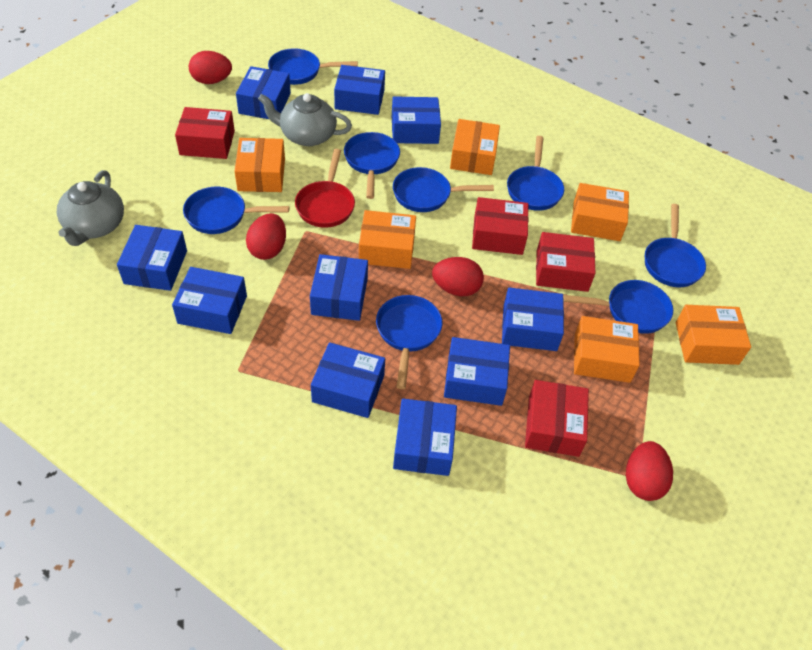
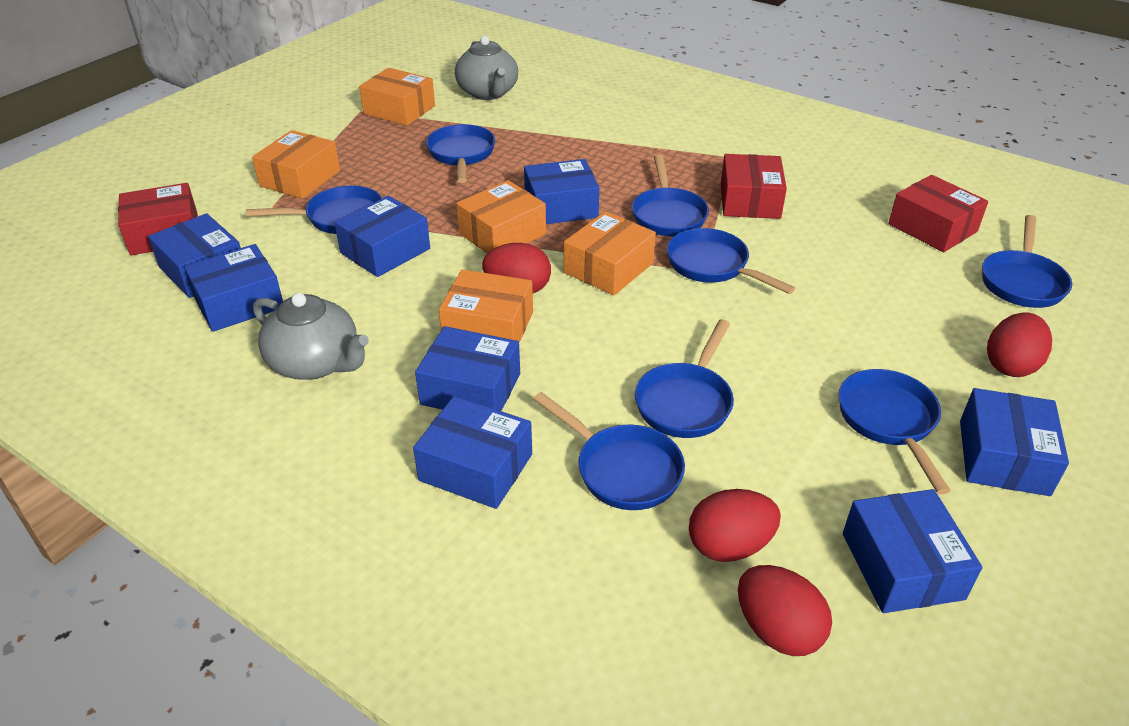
blue box: 10 -> 8
orange box: 6 -> 5
red box: 4 -> 3
red pan: 1 -> 0

